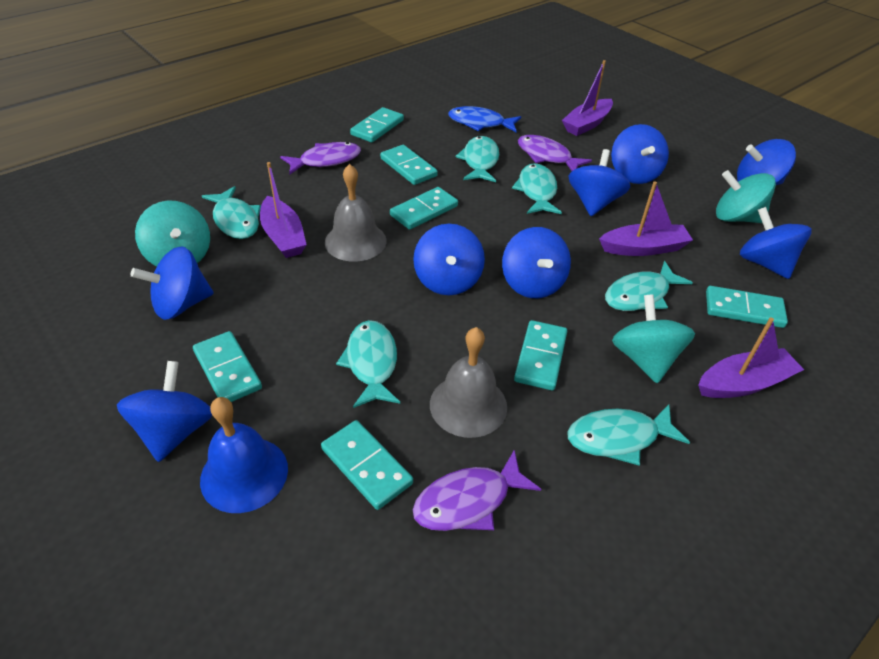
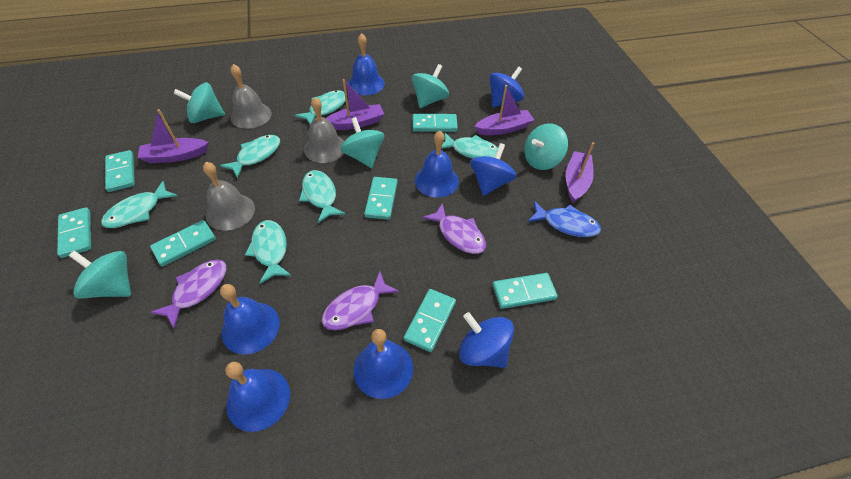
blue bell: 1 -> 5
blue spinning top: 8 -> 3
grey bell: 2 -> 3
turquoise spinning top: 3 -> 5

